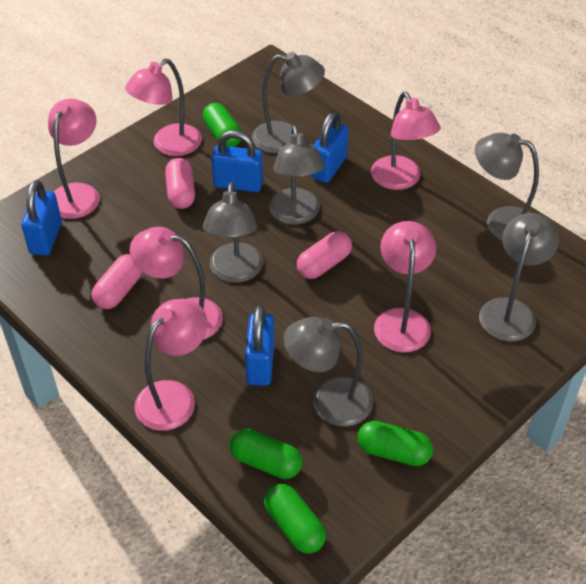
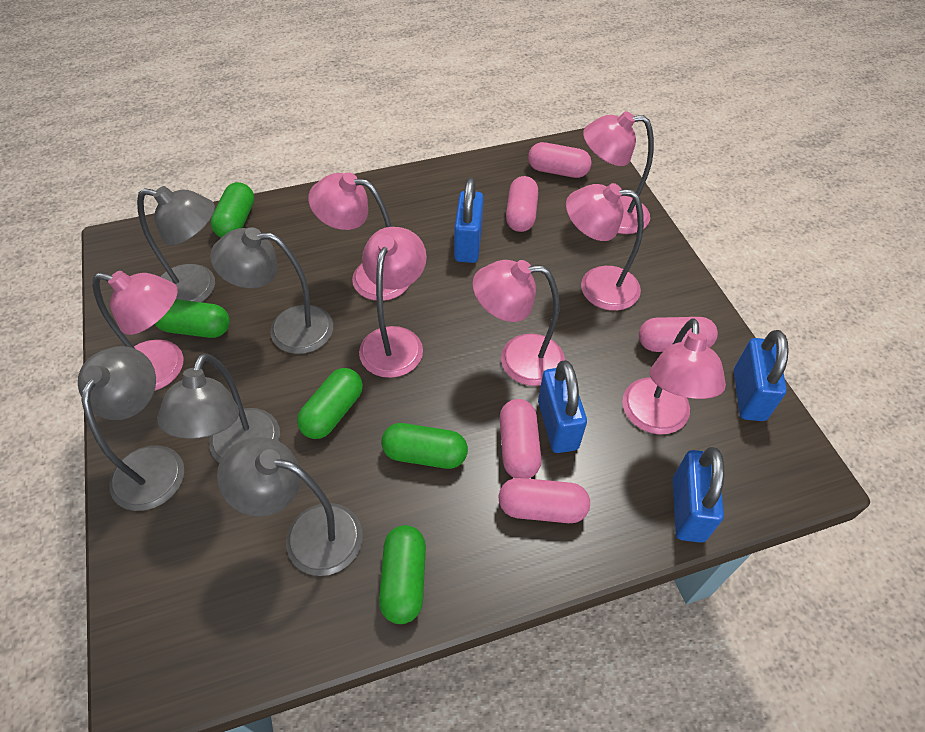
green capsule: 4 -> 5
grey lamp: 6 -> 5
pink capsule: 3 -> 5
pink lamp: 6 -> 7

